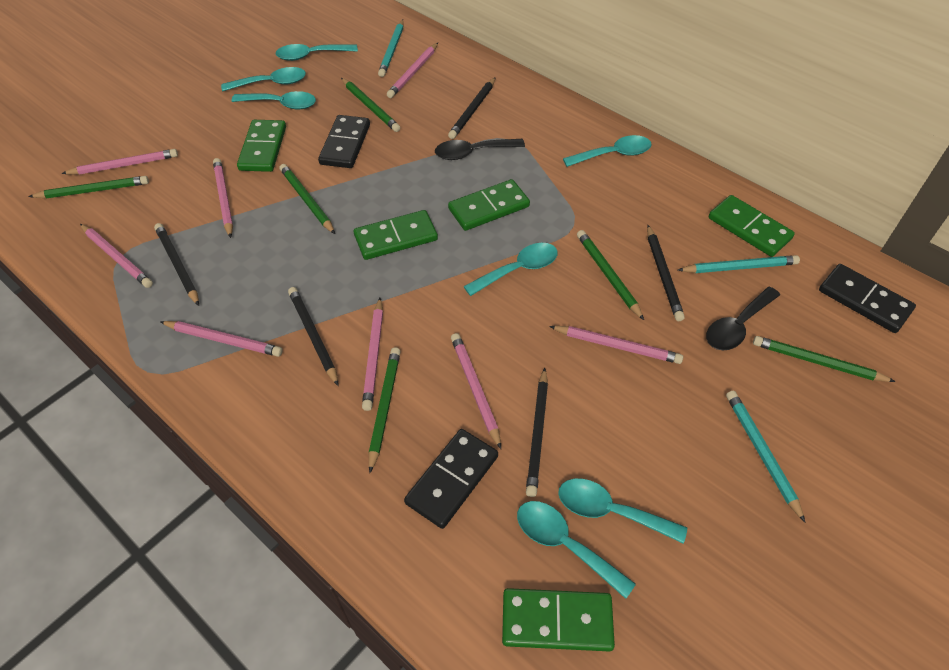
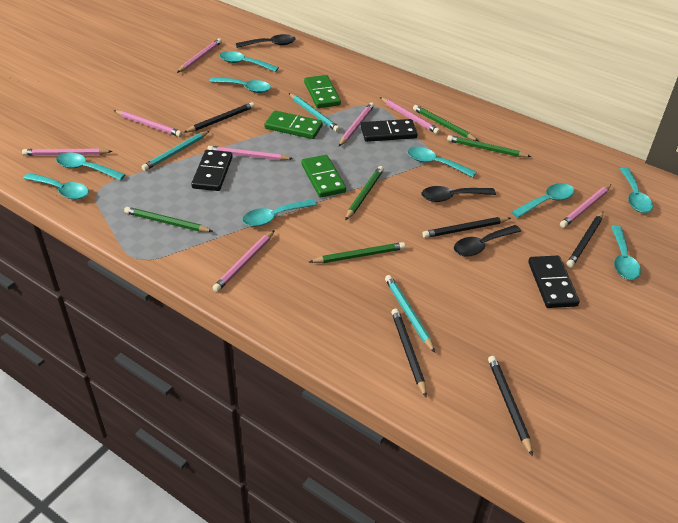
black spoon: 2 -> 3
green domino: 5 -> 3
green pencil: 6 -> 5
turquoise spoon: 7 -> 9

